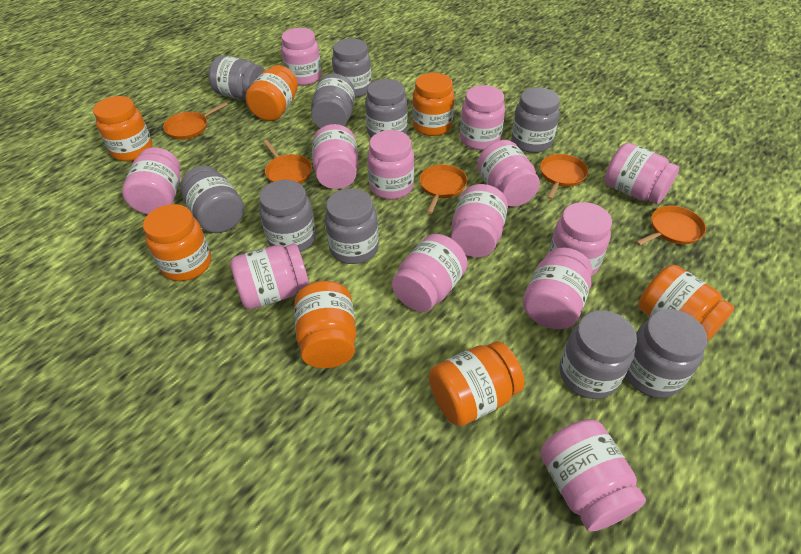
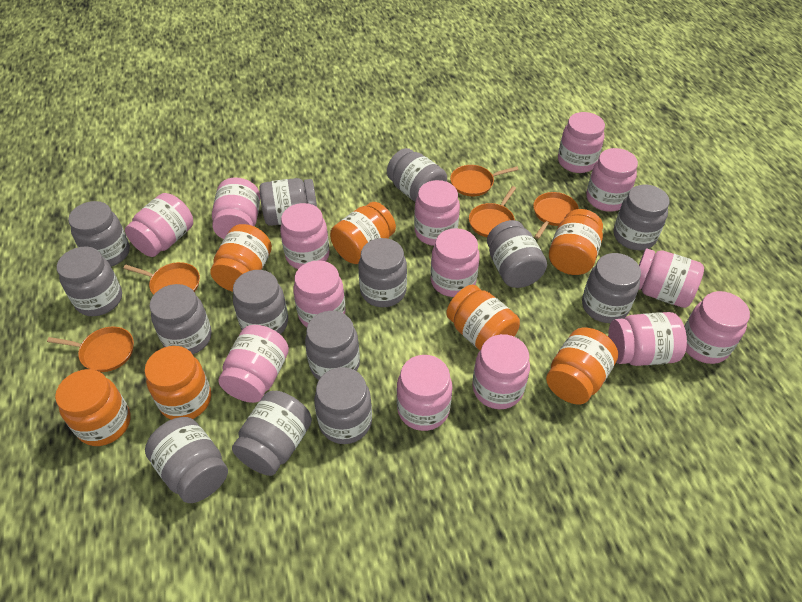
grey jar: 10 -> 14
pink jar: 13 -> 14

